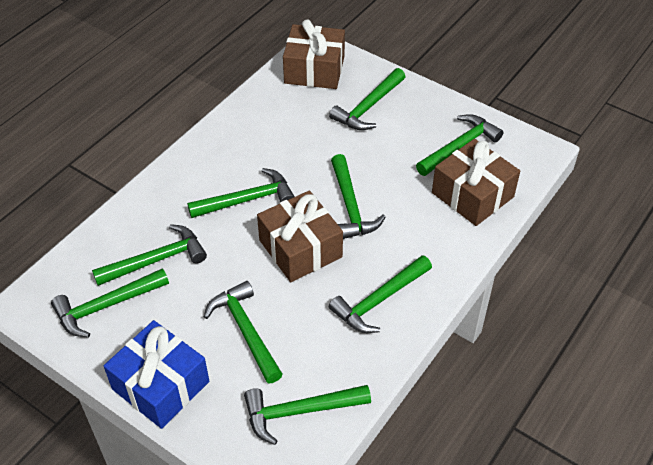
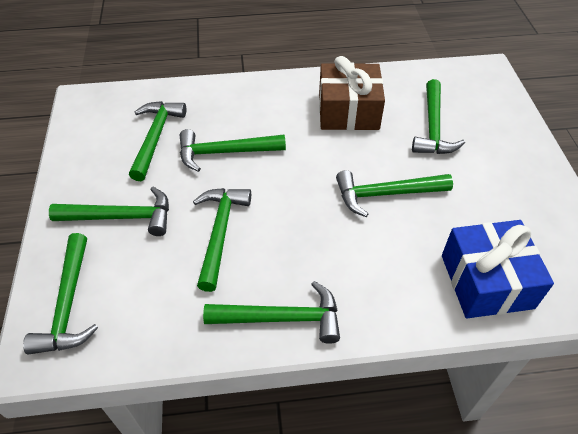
brown gift: 3 -> 1
green hammer: 9 -> 8

